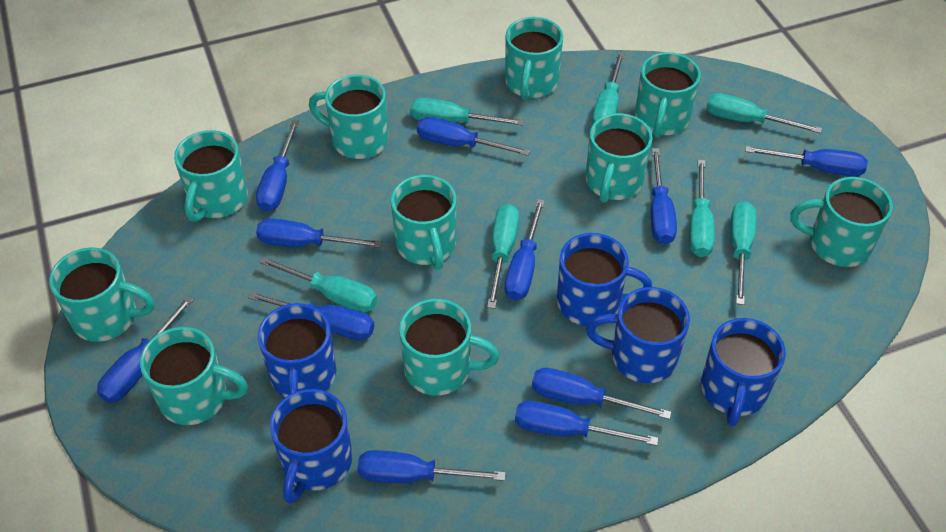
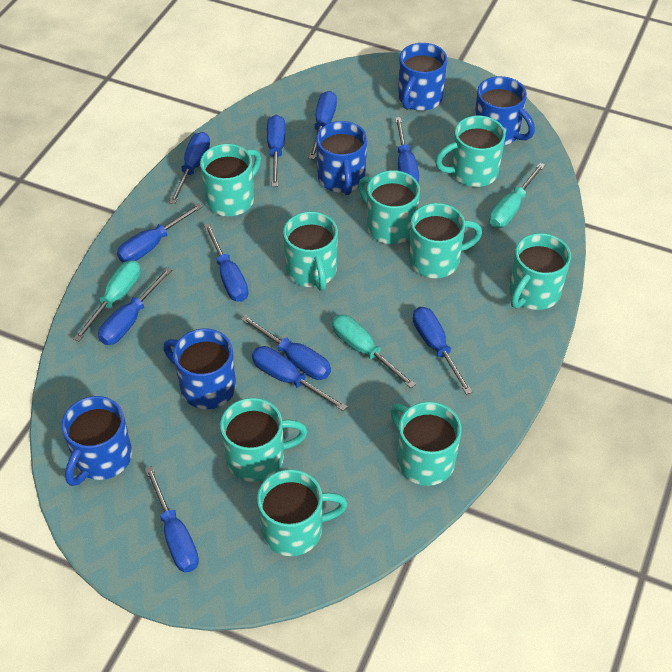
turquoise mug: 10 -> 9
turquoise screwdriver: 7 -> 3

